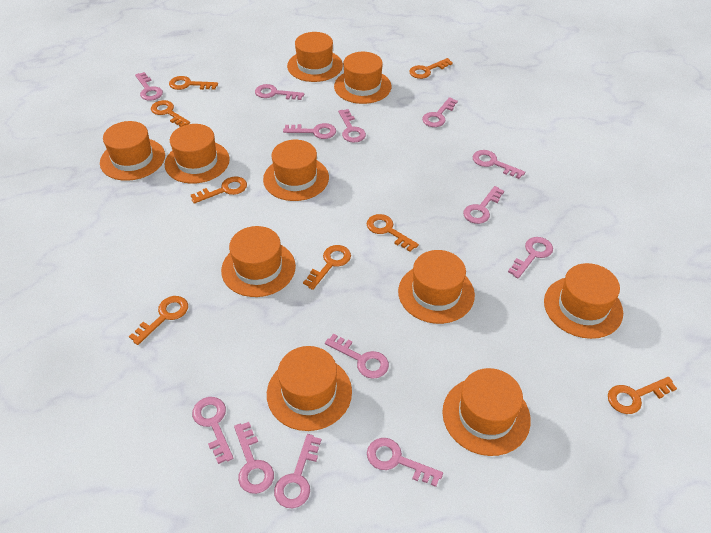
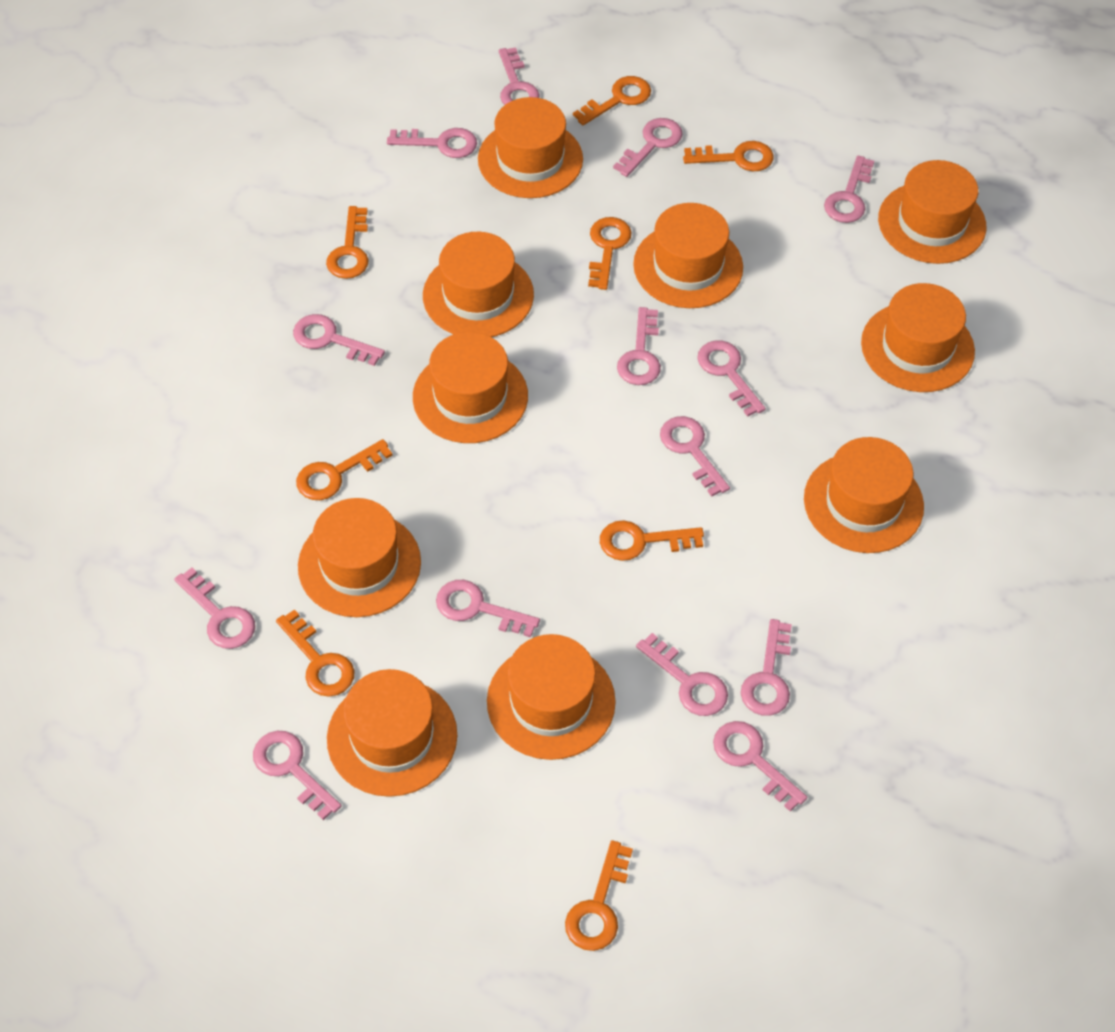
pink key: 13 -> 14

